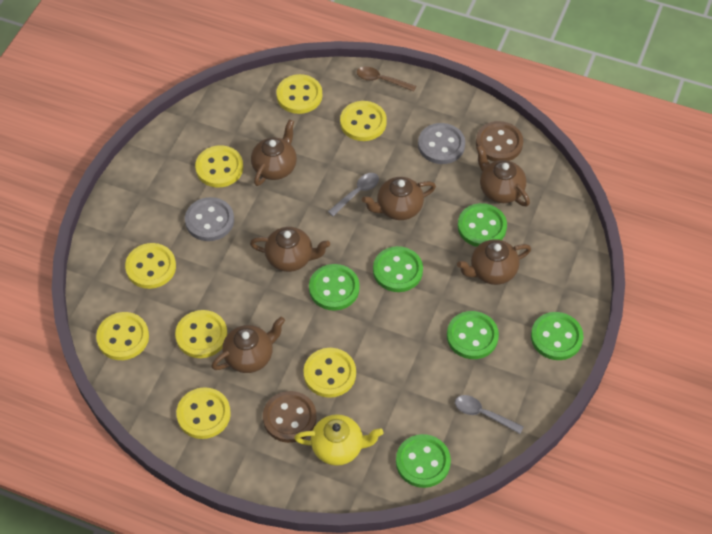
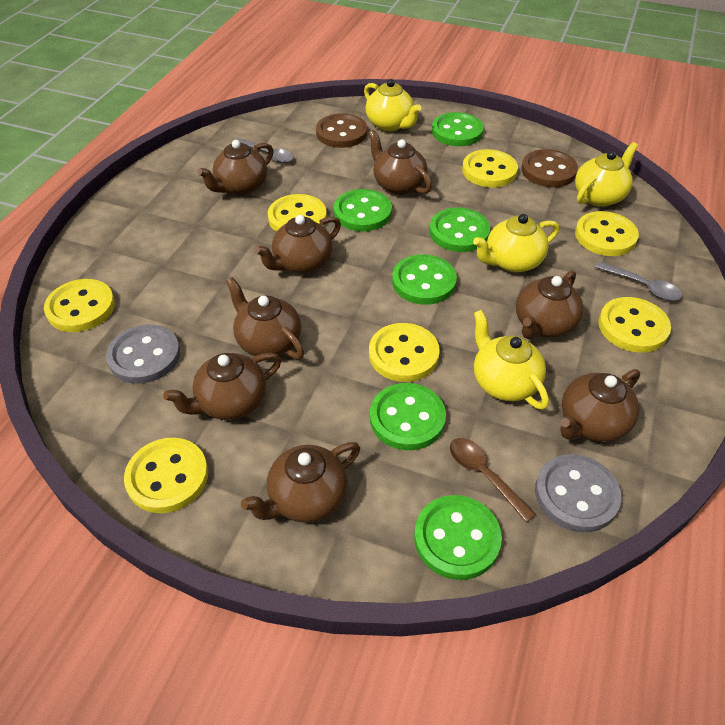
brown teapot: 6 -> 8
yellow button: 8 -> 7
yellow teapot: 1 -> 4

